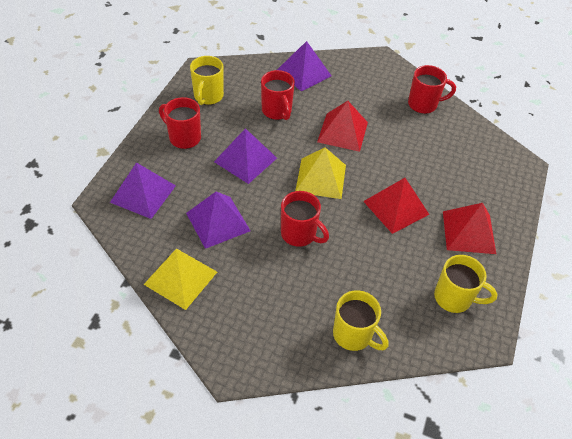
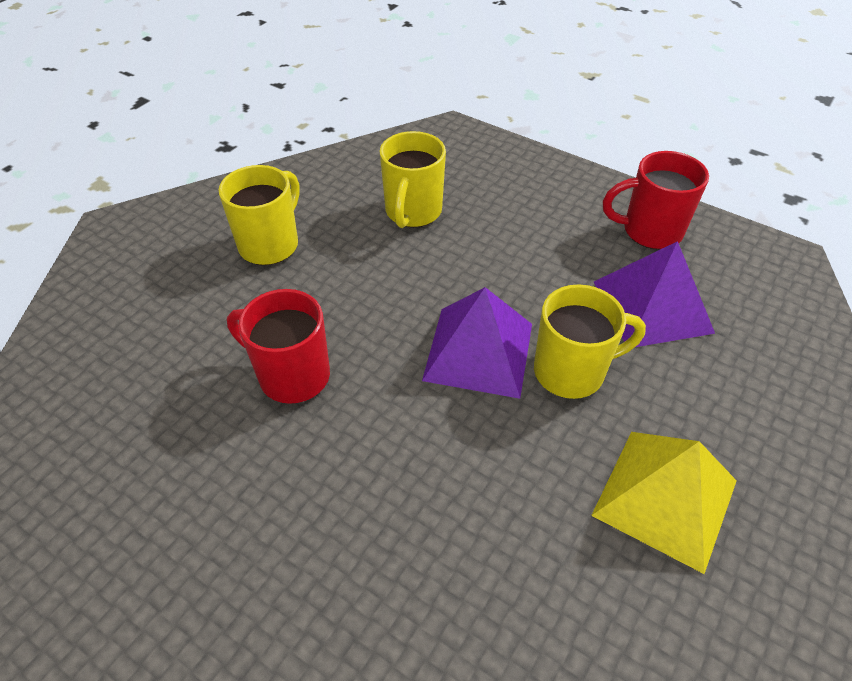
purple pyramid: 4 -> 2
red mug: 4 -> 2
red pyramid: 3 -> 0
yellow pyramid: 2 -> 1

